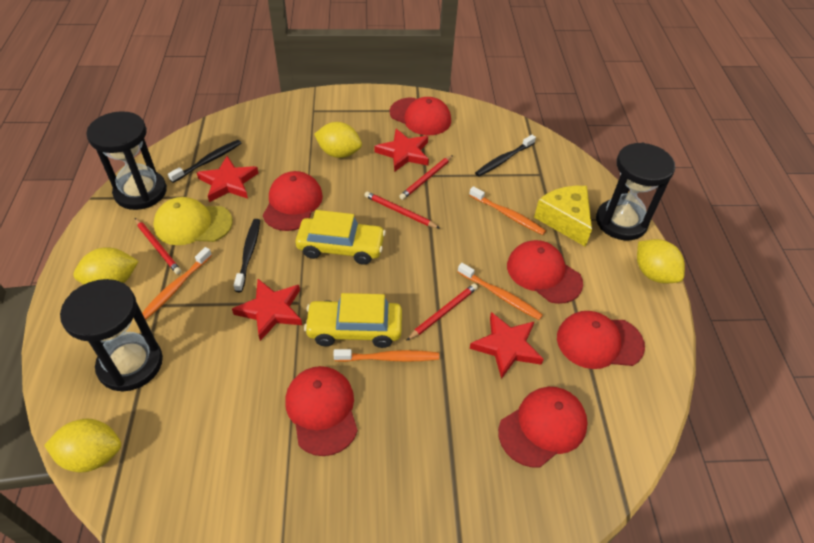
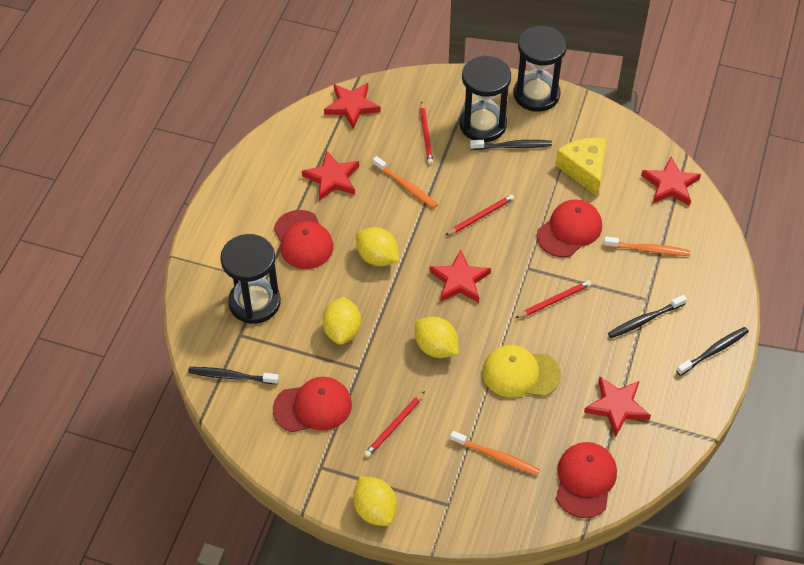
black toothbrush: 3 -> 4
orange toothbrush: 4 -> 3
red cap: 6 -> 4
red star: 4 -> 5
yellow car: 2 -> 0

